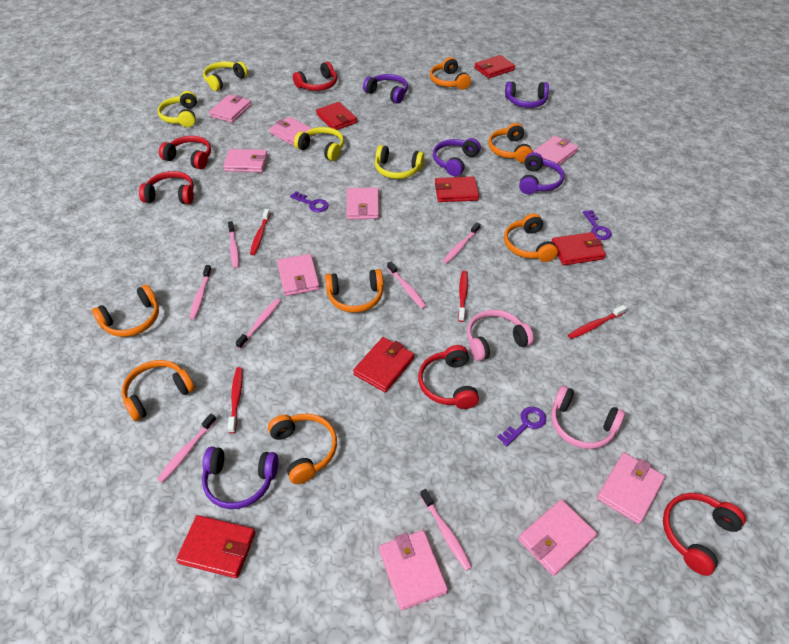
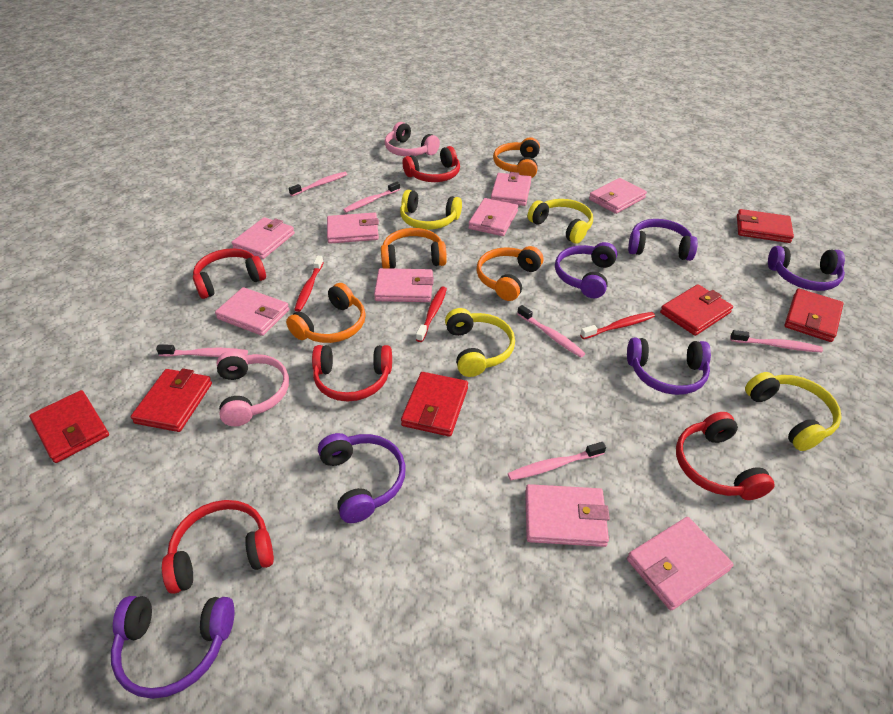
orange headphones: 7 -> 4
pink toothbrush: 7 -> 6
purple headphones: 5 -> 6
purple key: 3 -> 0
red toothbrush: 4 -> 3

